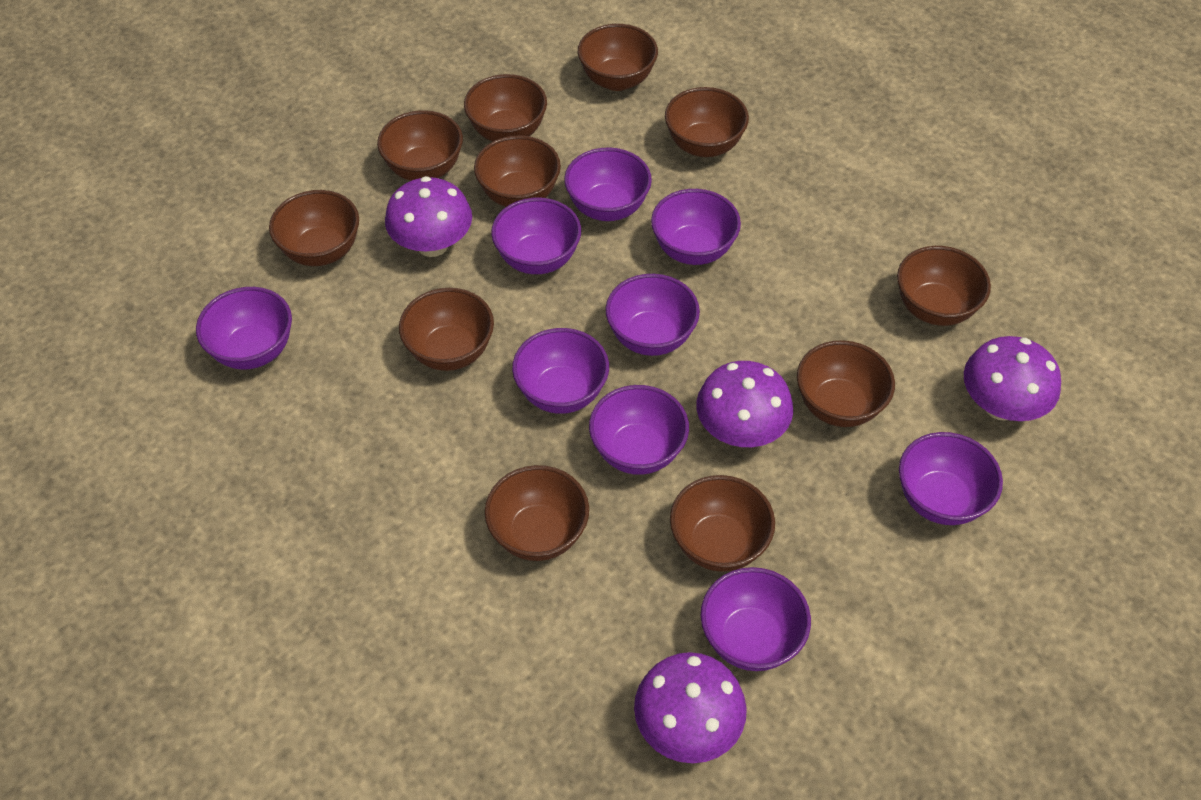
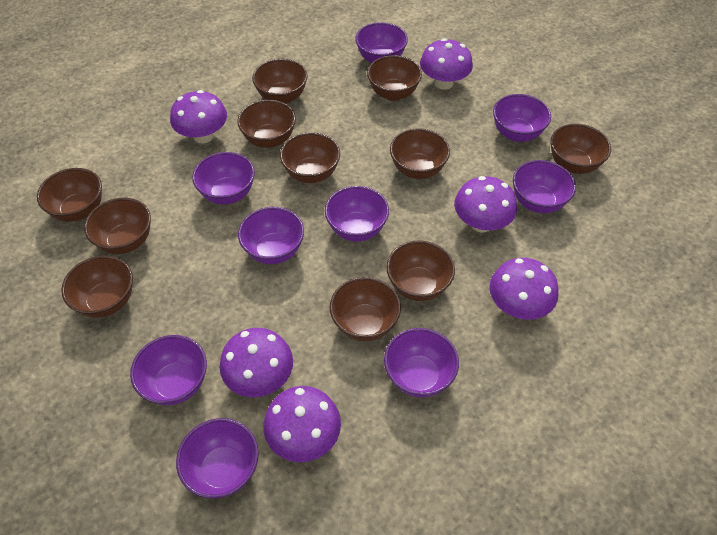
purple mushroom: 4 -> 6

